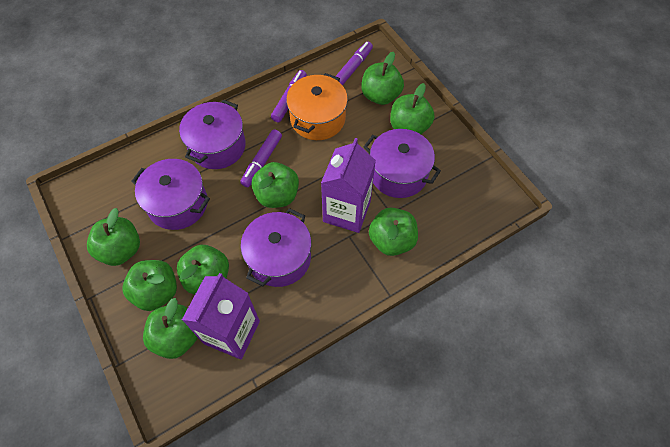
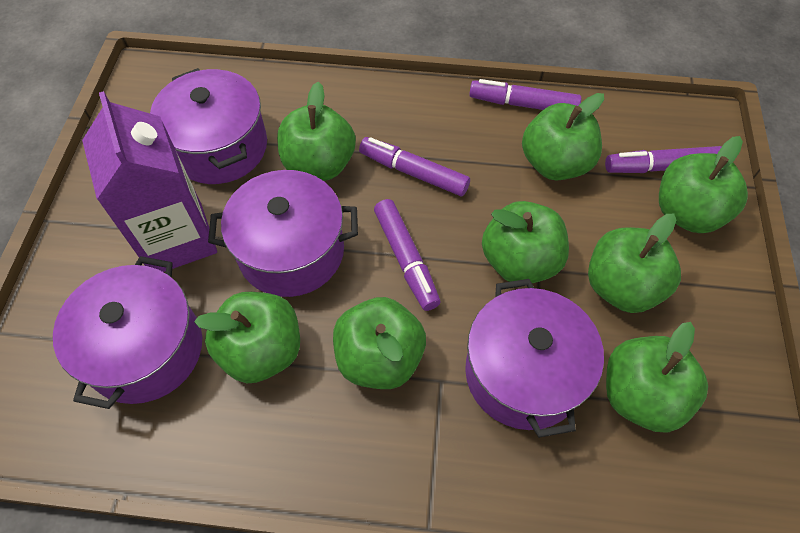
orange pot: 1 -> 0
purple carton: 2 -> 1
purple marker: 3 -> 4

